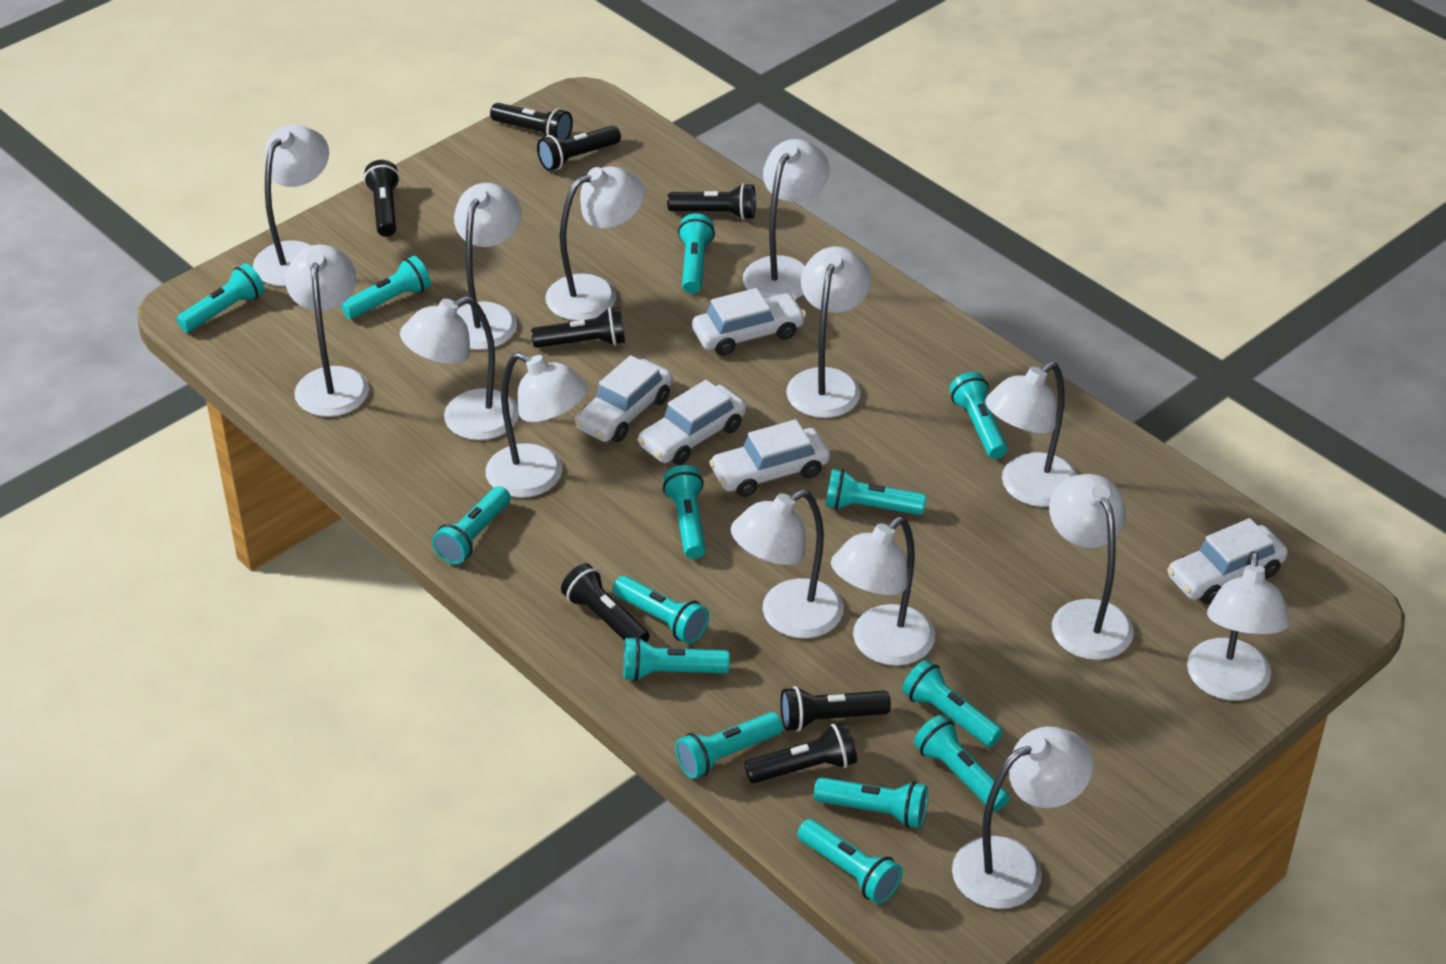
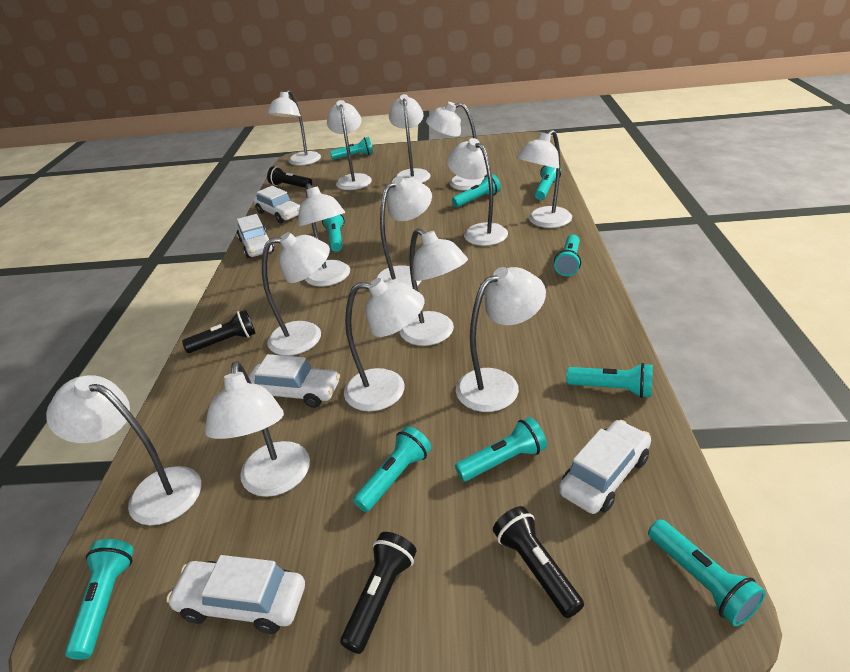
black flashlight: 8 -> 4
turquoise flashlight: 14 -> 10

